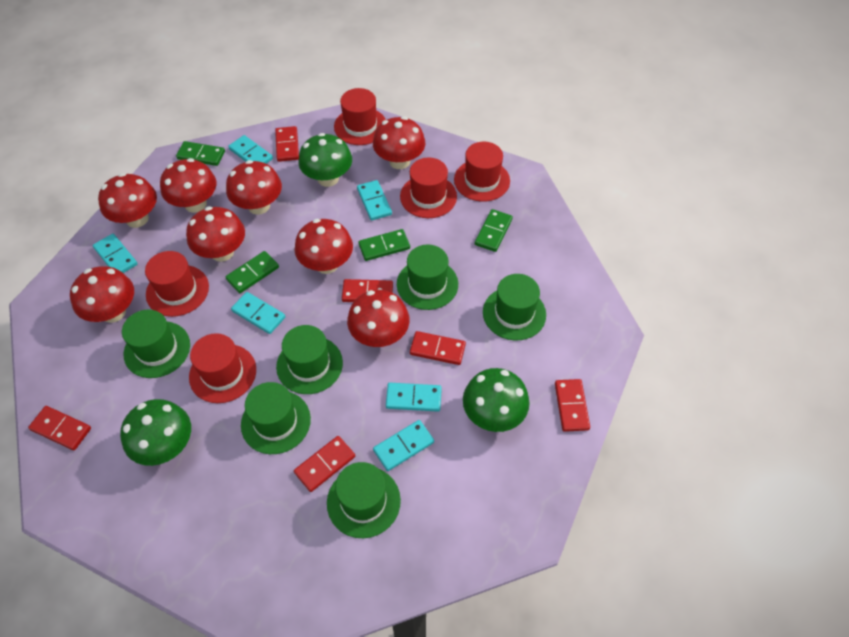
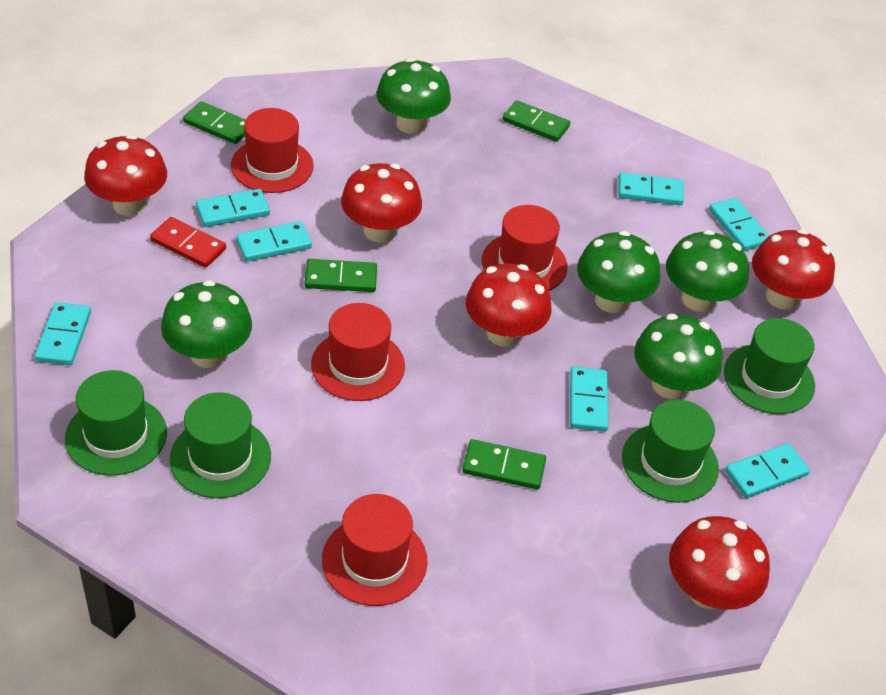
green hat: 6 -> 4
green mushroom: 3 -> 5
red domino: 6 -> 1
red hat: 5 -> 4
red mushroom: 8 -> 5
turquoise domino: 6 -> 7

